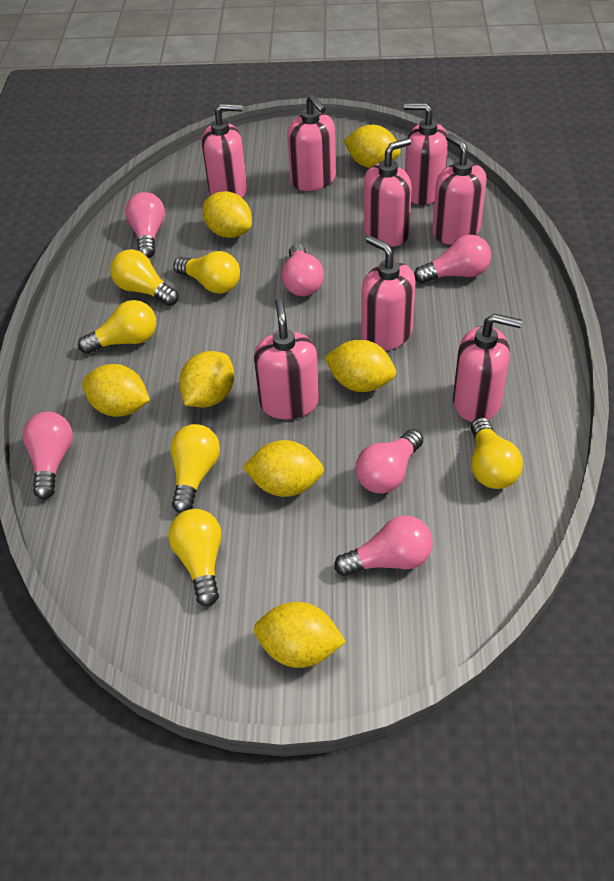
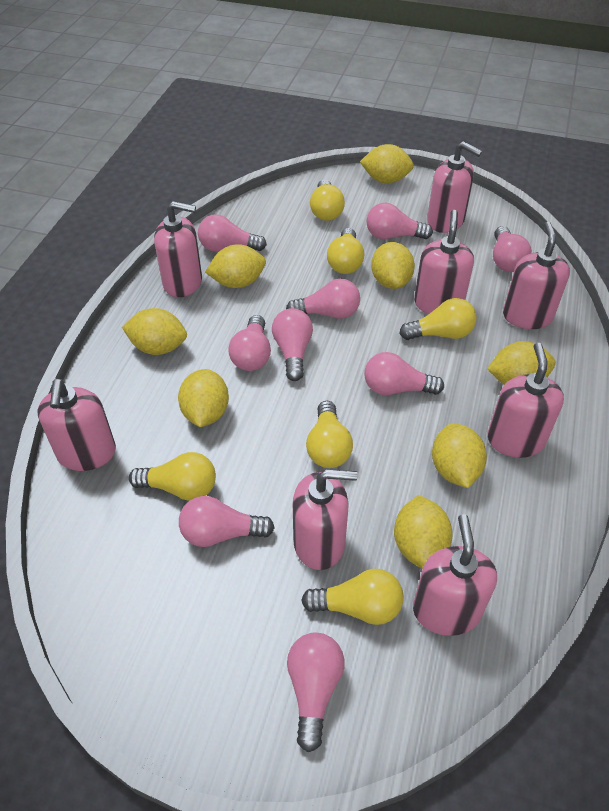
pink light bulb: 6 -> 9
yellow lemon: 7 -> 8

